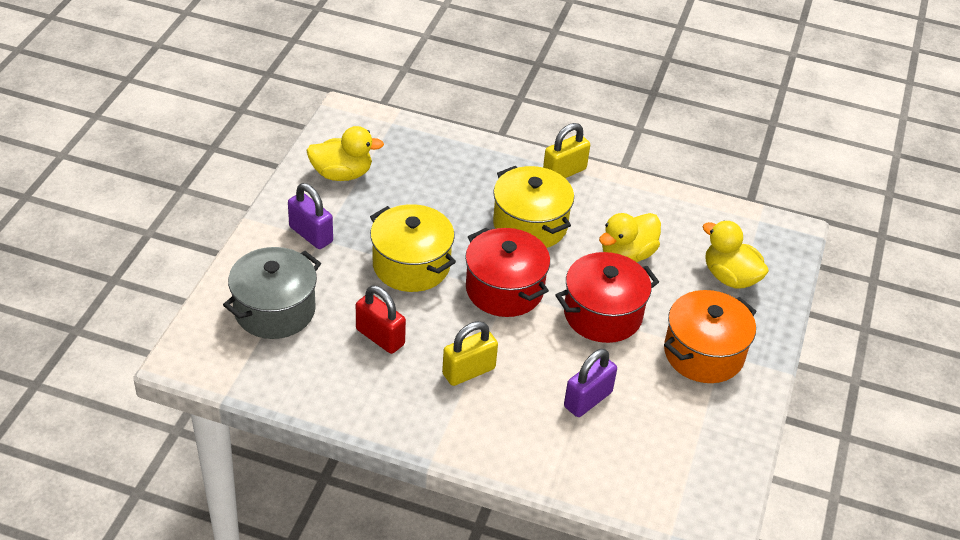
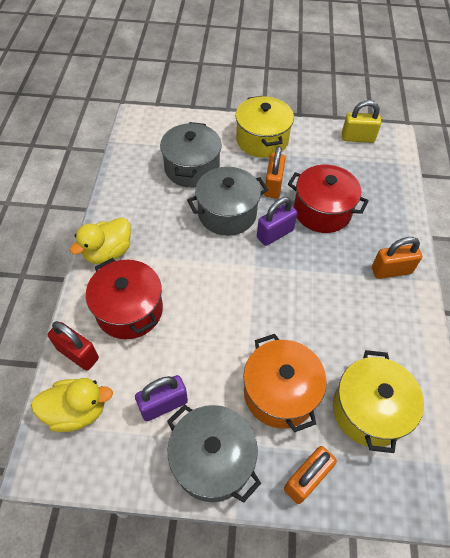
grey pot: 1 -> 3
orange padlock: 0 -> 3
yellow duck: 3 -> 2
yellow padlock: 2 -> 1

